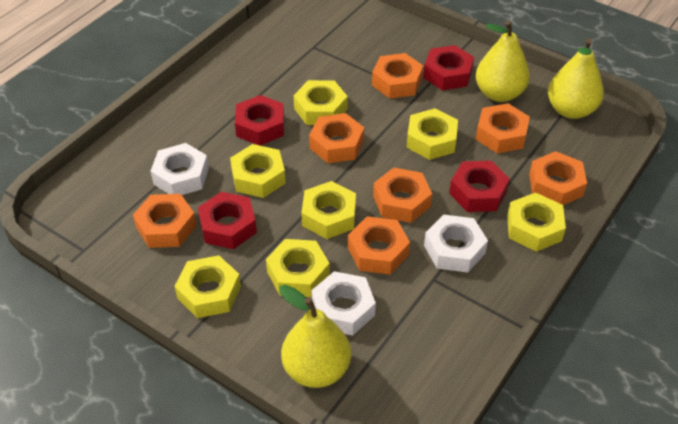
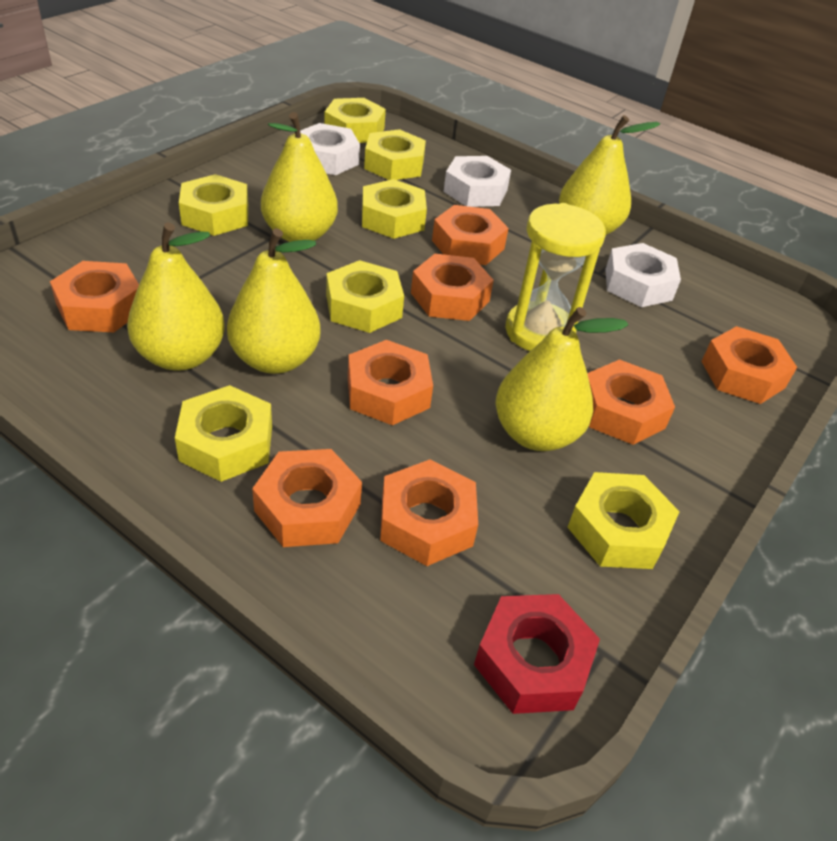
orange nut: 7 -> 8
red nut: 4 -> 1
yellow hourglass: 0 -> 1
yellow pear: 3 -> 5

